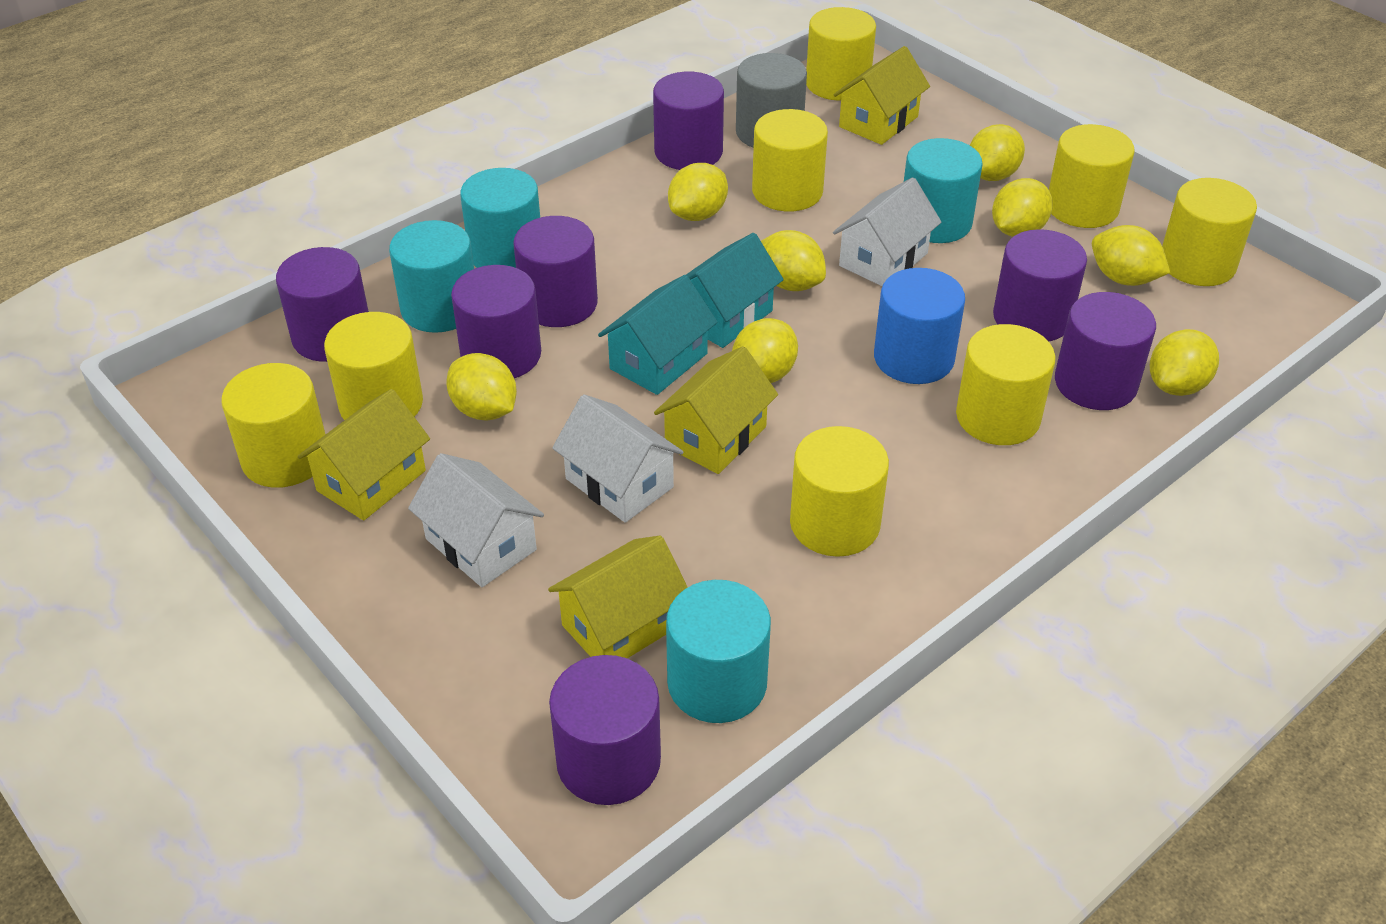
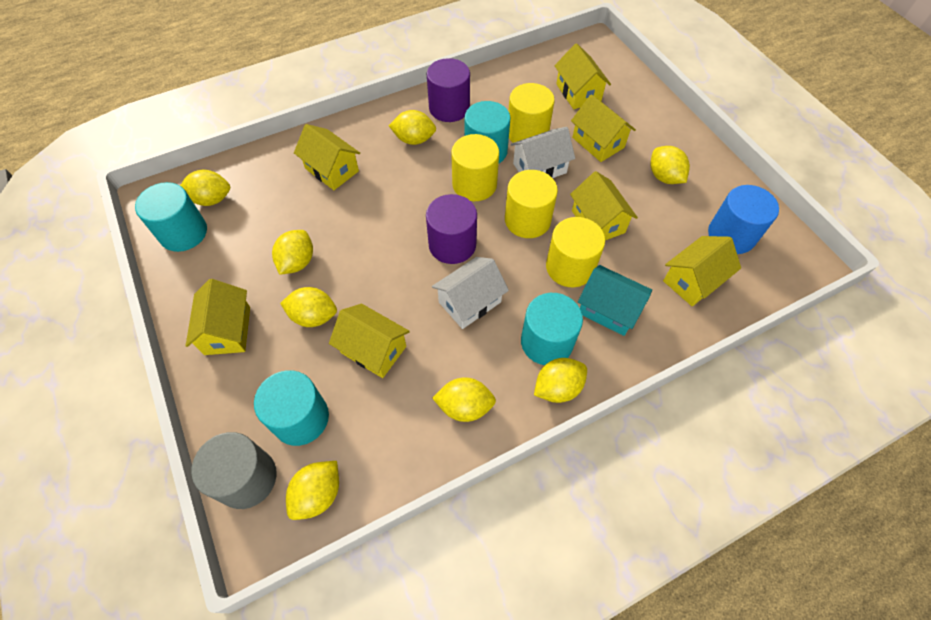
purple cylinder: 7 -> 2
turquoise house: 2 -> 1
white house: 3 -> 2
yellow cylinder: 8 -> 4
yellow house: 4 -> 7

